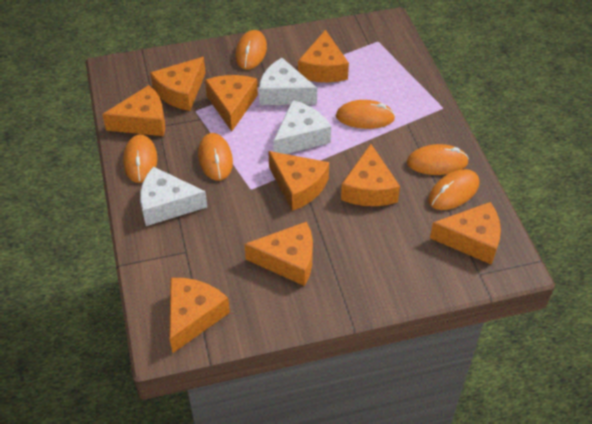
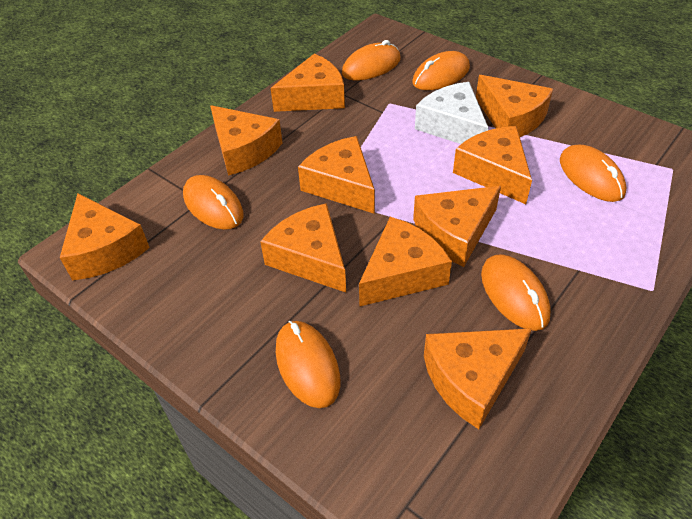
orange cheese: 9 -> 10
white cheese: 3 -> 1

